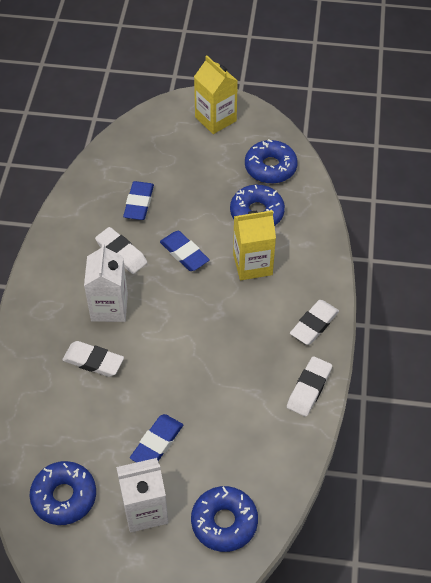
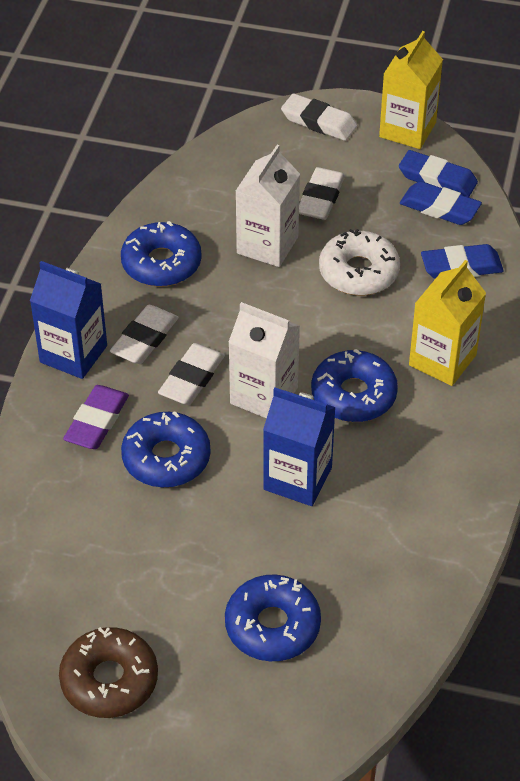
blue carton: 0 -> 2
brown donut: 0 -> 1
purple eraser: 0 -> 1
white donut: 0 -> 1

